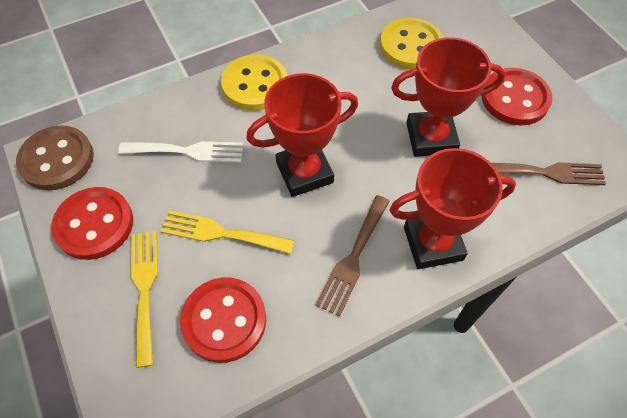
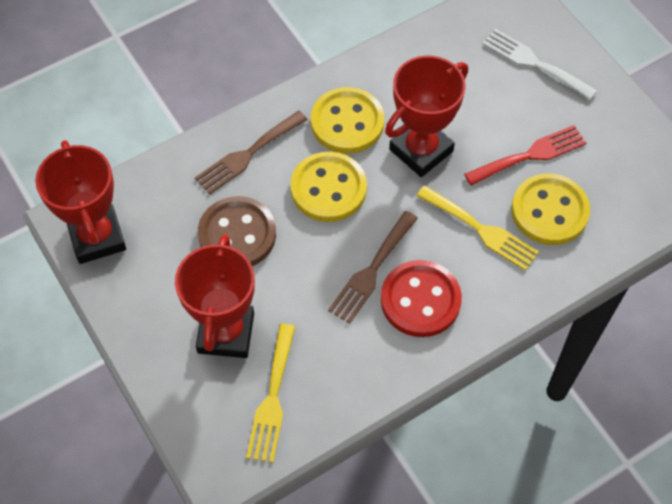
red button: 3 -> 1
red fork: 0 -> 1
yellow button: 2 -> 3

